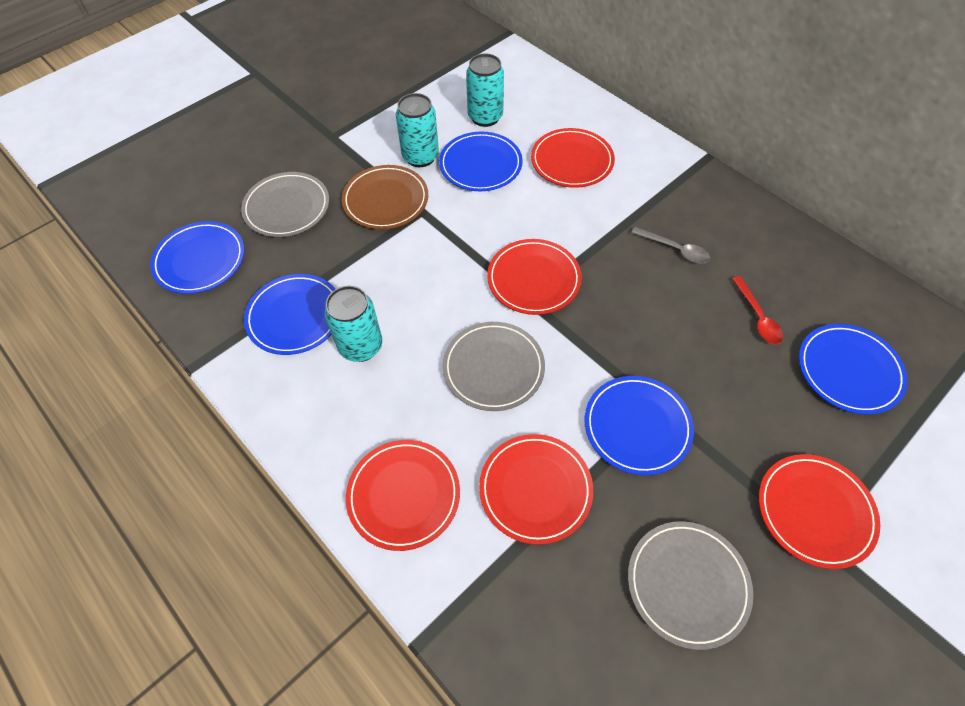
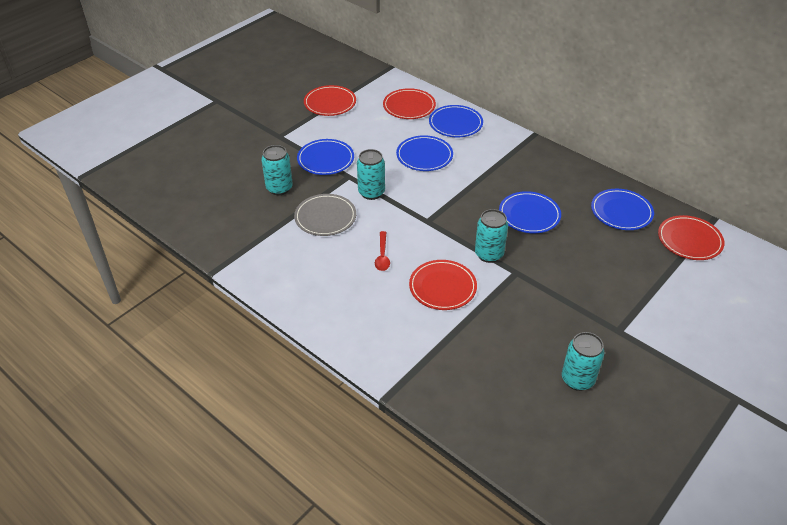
brown plate: 1 -> 0
grey plate: 3 -> 1
grey spoon: 1 -> 0
red plate: 5 -> 4
turquoise can: 3 -> 4

